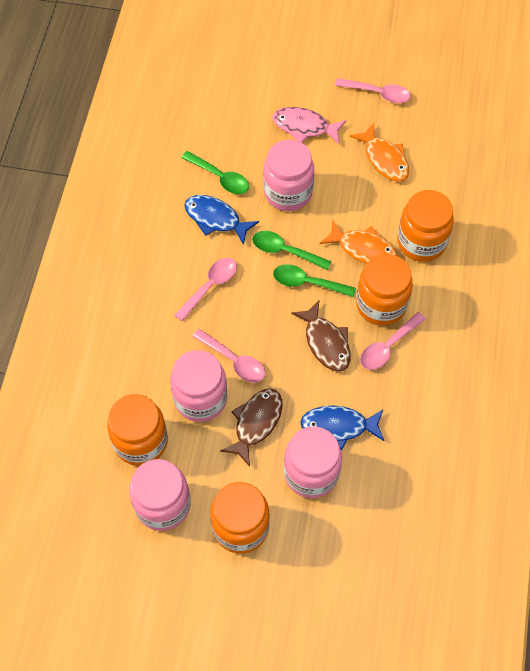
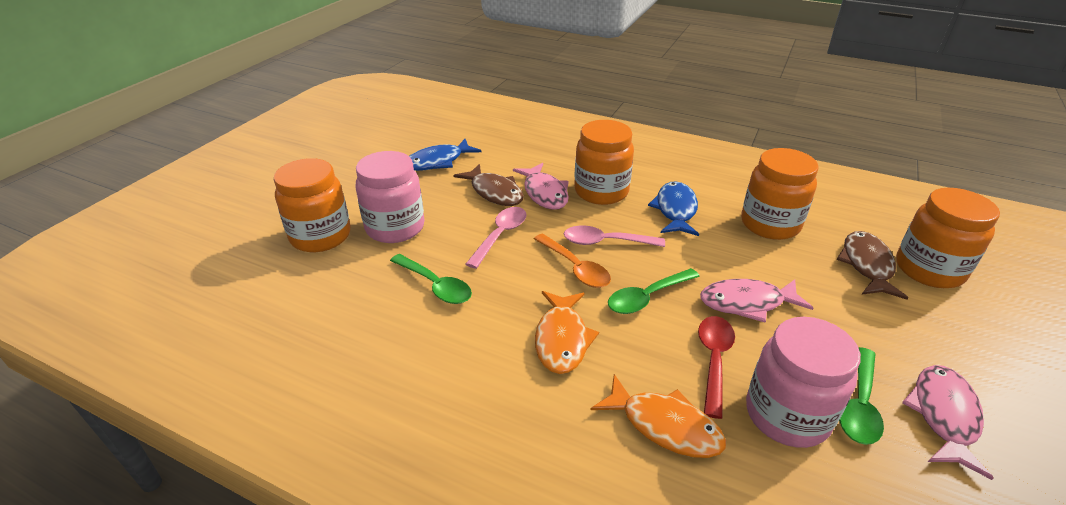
orange spoon: 0 -> 1
pink fish: 1 -> 3
pink jar: 4 -> 2
pink spoon: 4 -> 2
red spoon: 0 -> 1

